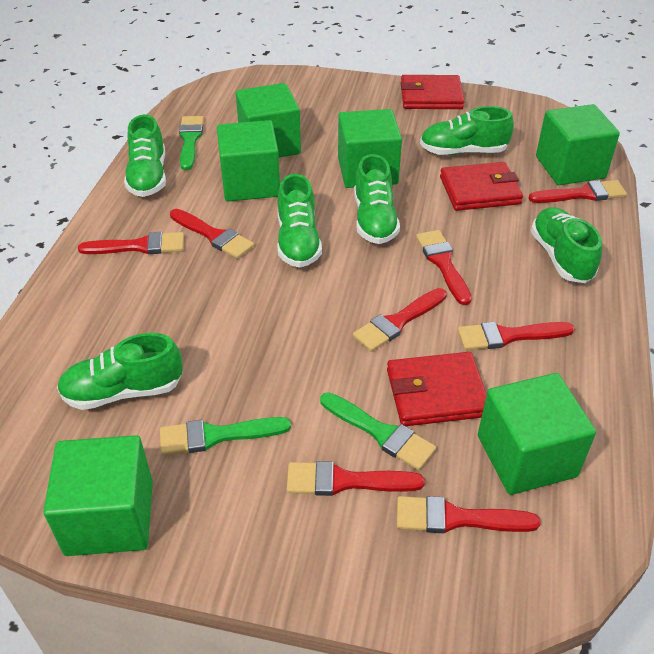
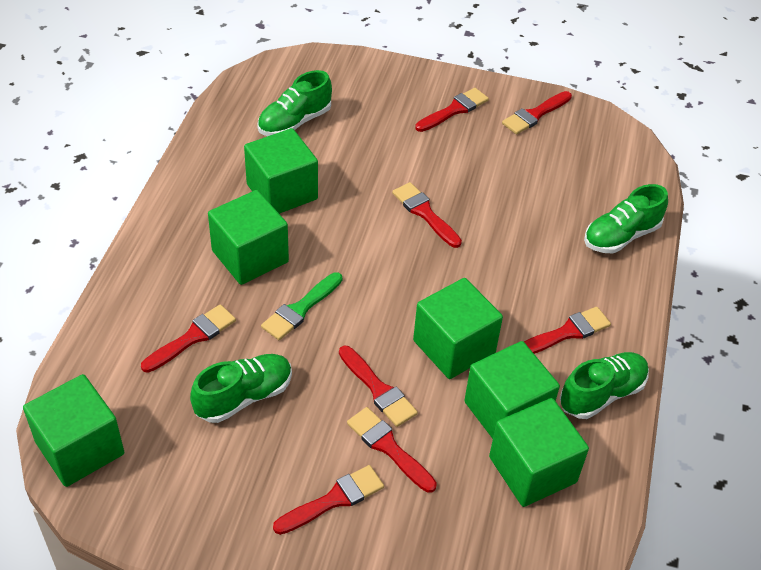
green brush: 3 -> 1
green shoe: 6 -> 4
red wallet: 3 -> 0

